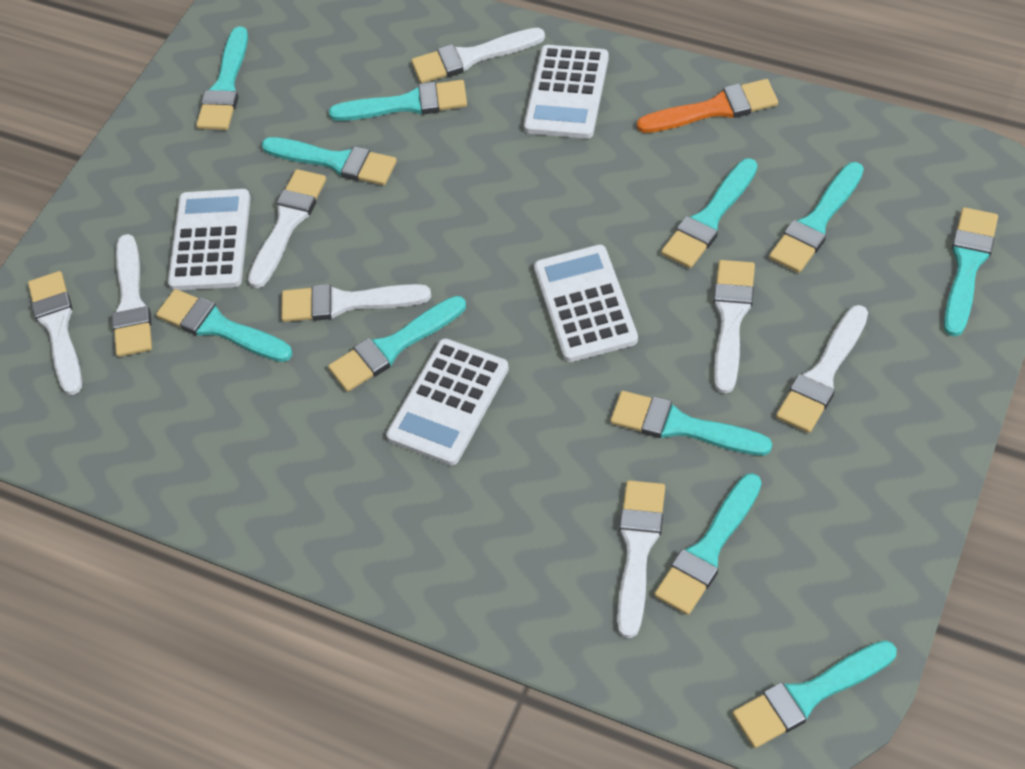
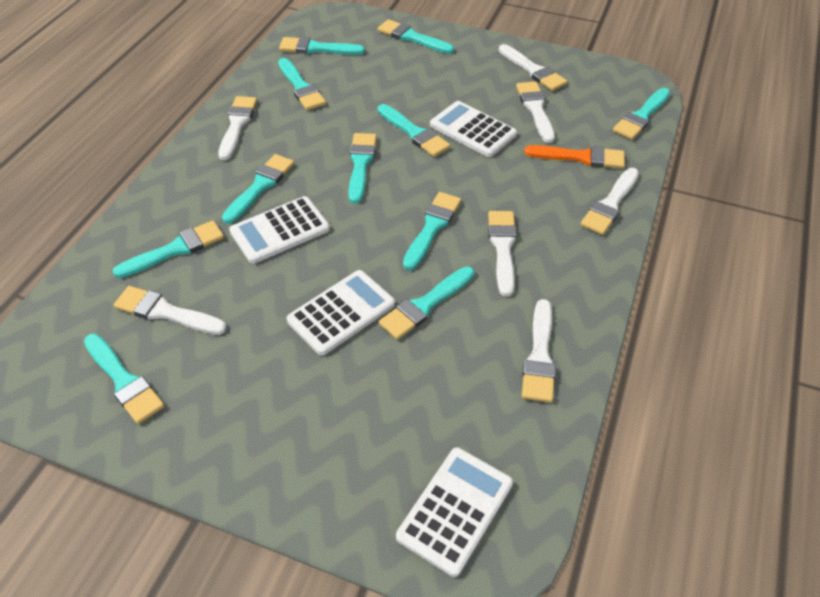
white brush: 8 -> 7

